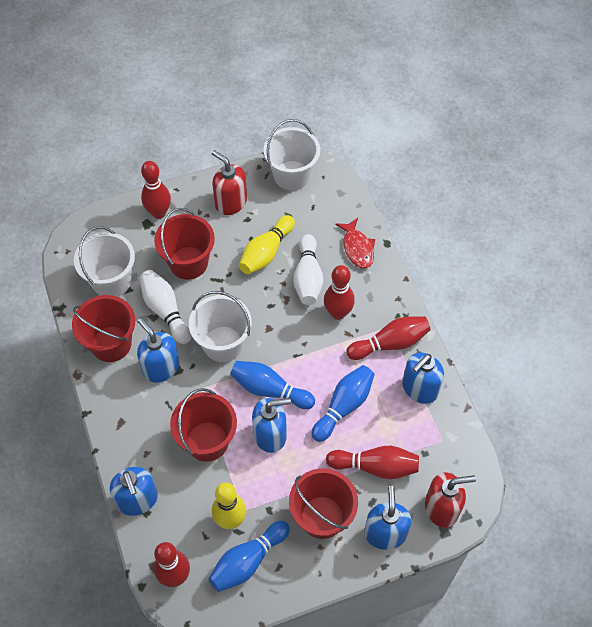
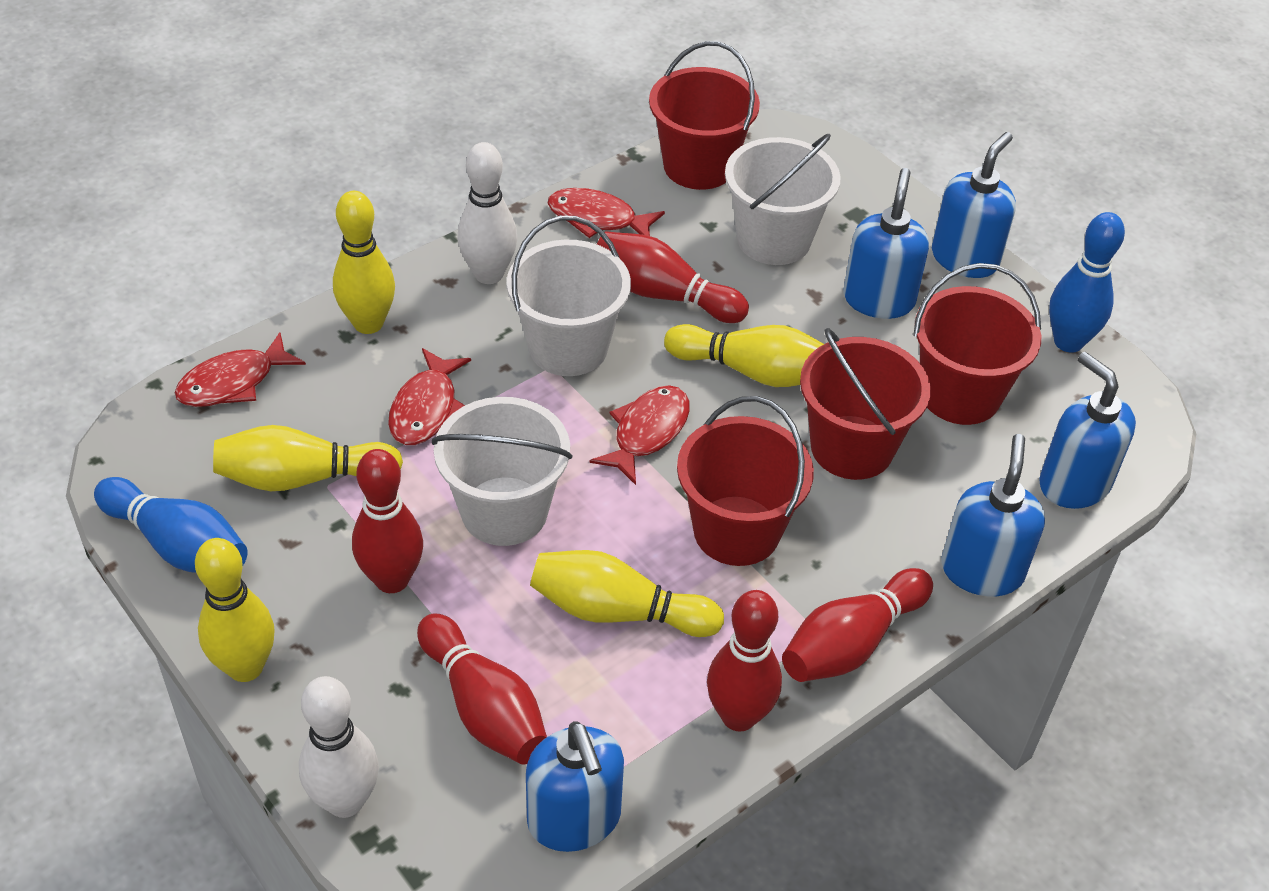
blue bowling pin: 3 -> 2
red fish: 1 -> 4
red soap dispenser: 2 -> 0
yellow bowling pin: 2 -> 5

